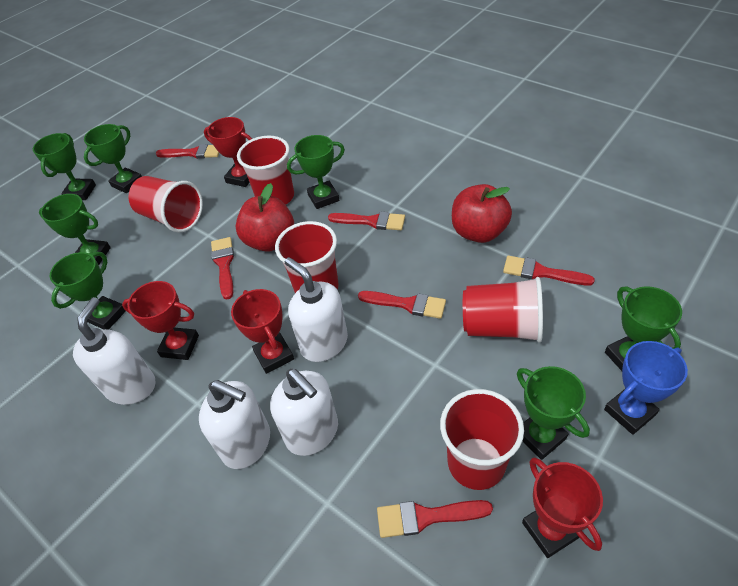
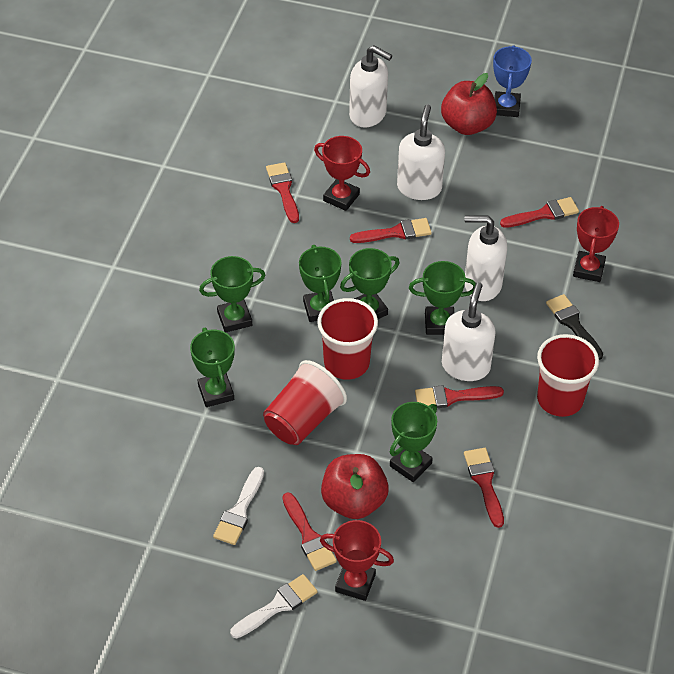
black brush: 0 -> 1
green trophy: 7 -> 6
red cup: 5 -> 3
red trophy: 4 -> 3
white brush: 0 -> 2

